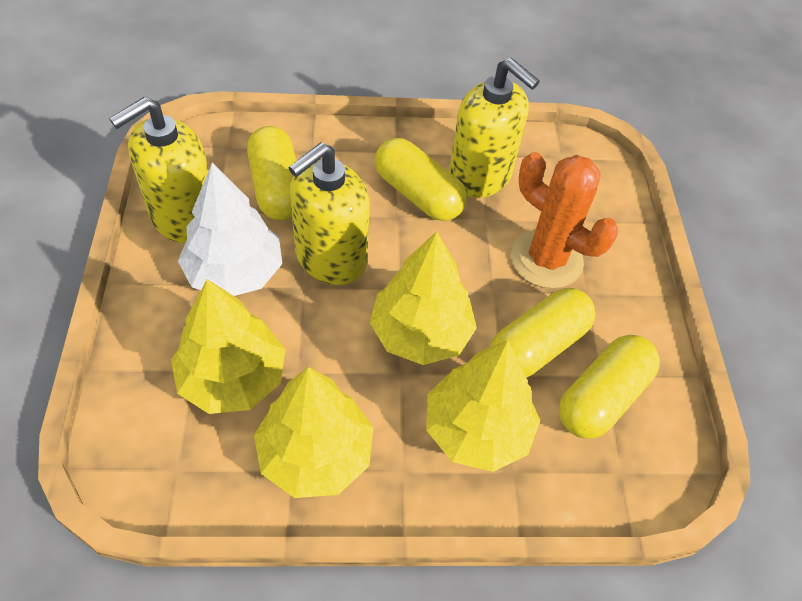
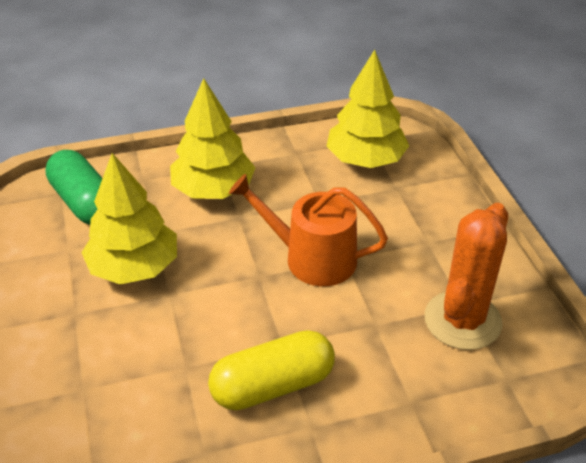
green capsule: 0 -> 1
orange watering can: 0 -> 1
white tree: 1 -> 0
yellow capsule: 4 -> 1
yellow soap dispenser: 3 -> 0
yellow tree: 4 -> 3

